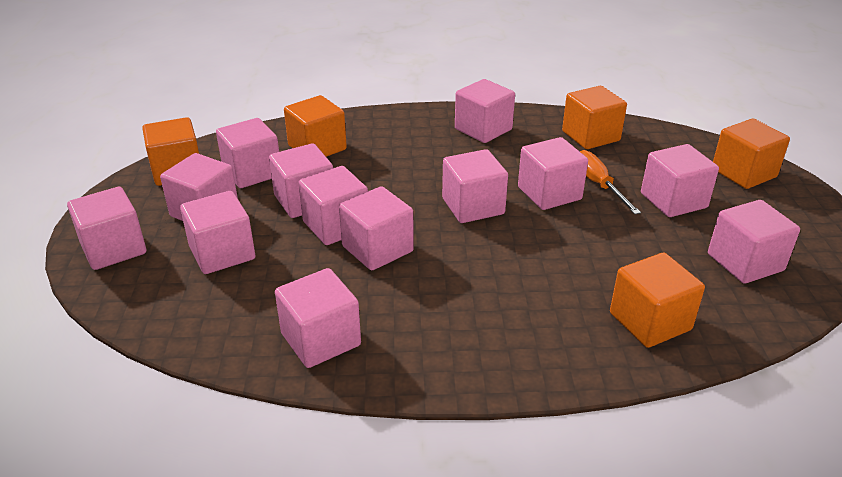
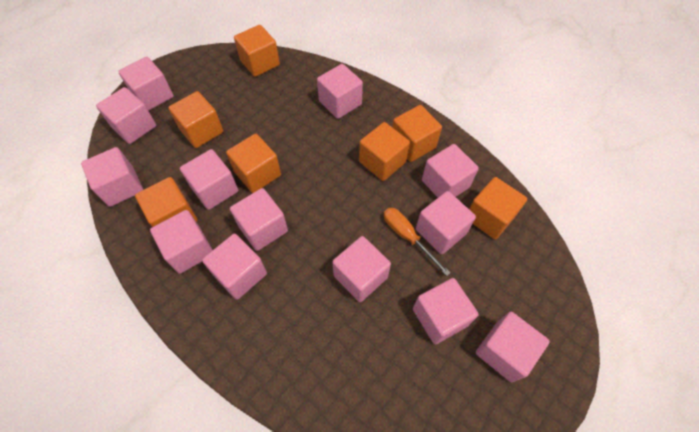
orange cube: 5 -> 7

